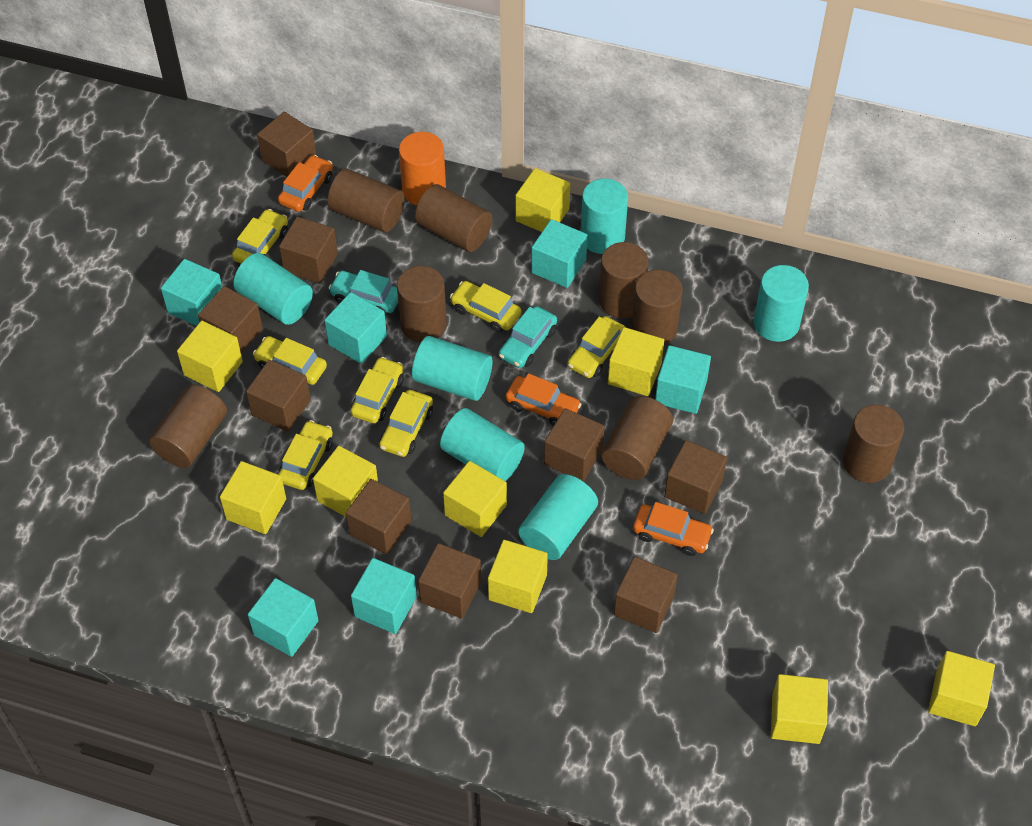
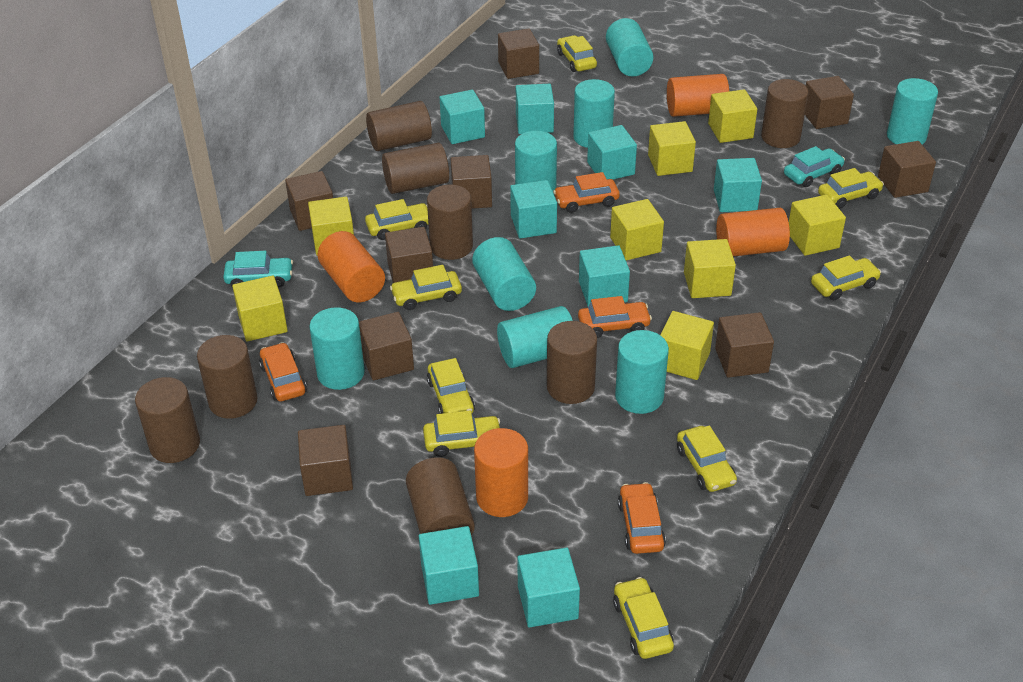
orange car: 3 -> 4
orange cylinder: 1 -> 4
turquoise cube: 6 -> 8
turquoise cylinder: 6 -> 8
yellow car: 7 -> 9
yellow cube: 9 -> 8

